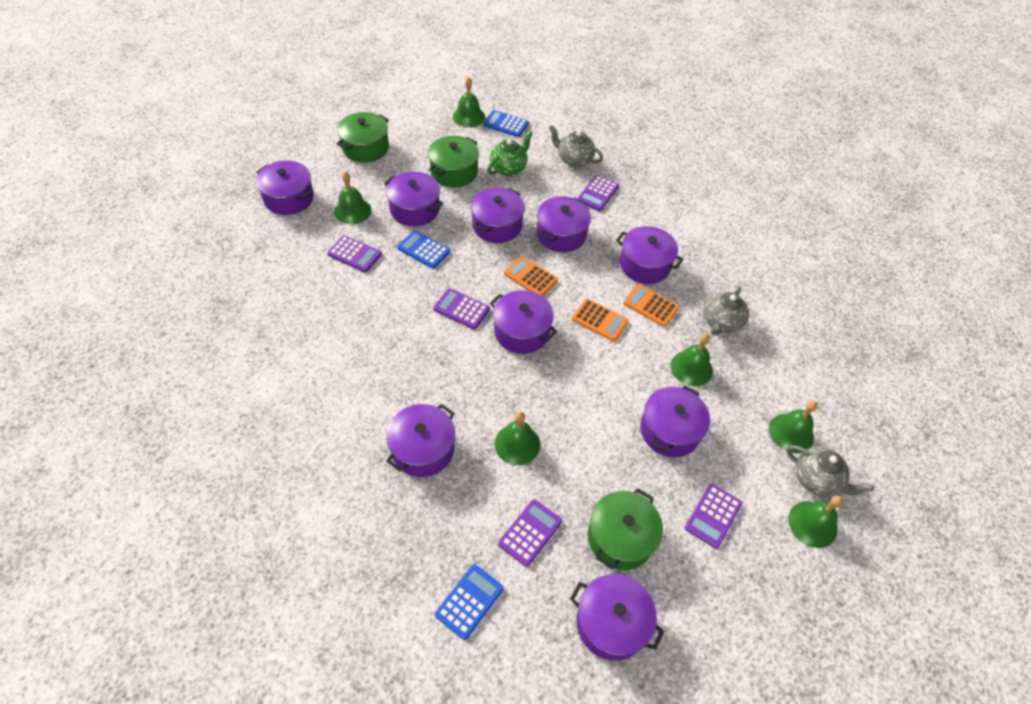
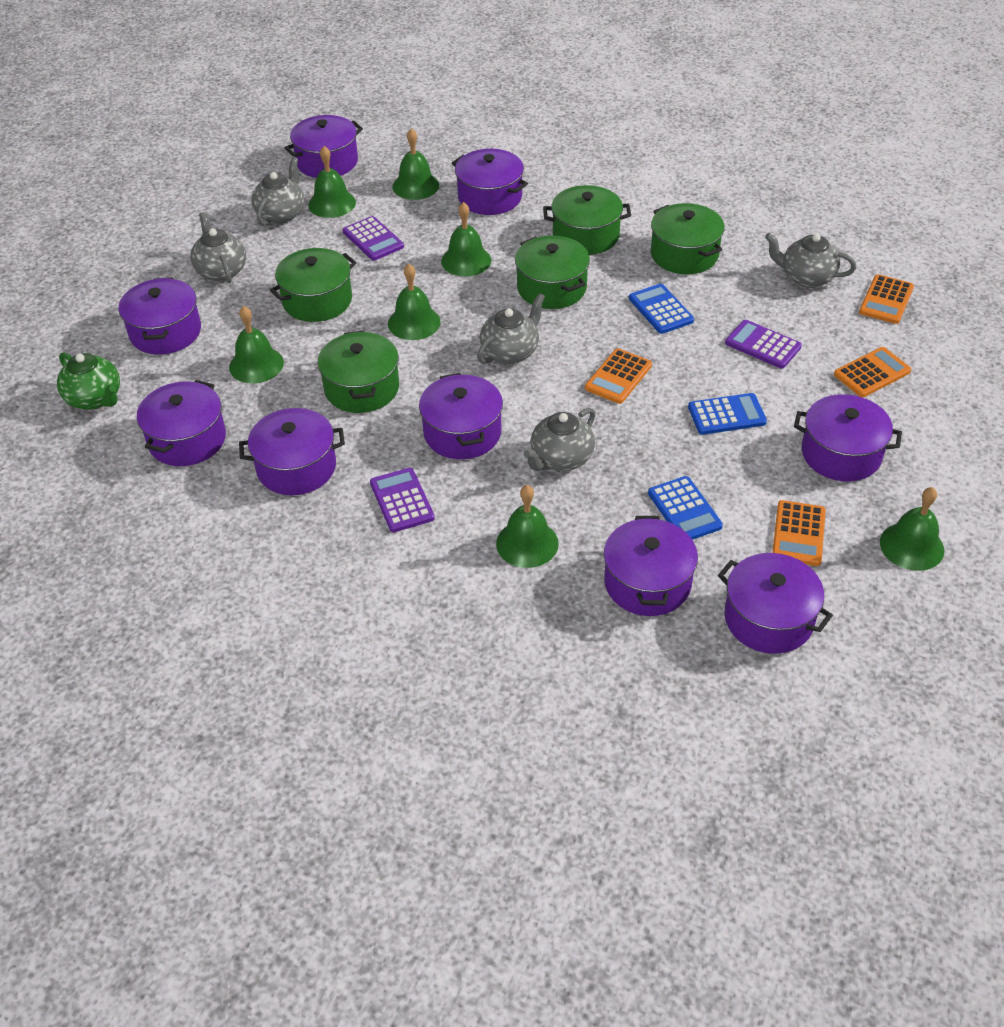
green bell: 6 -> 7
green pot: 3 -> 5
grey teapot: 3 -> 5
orange calculator: 3 -> 4
purple calculator: 5 -> 3

